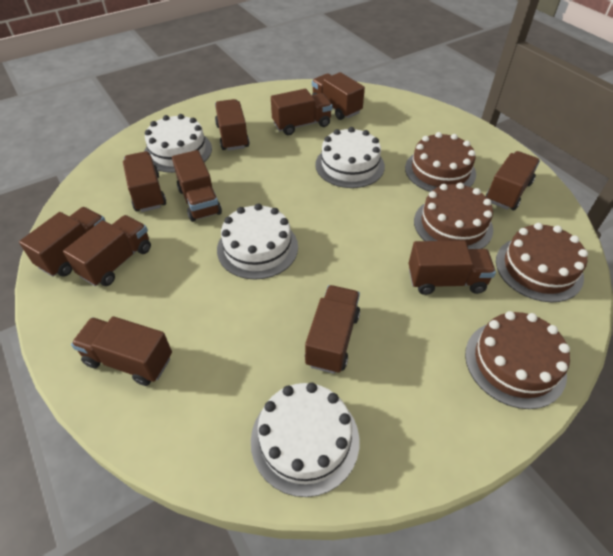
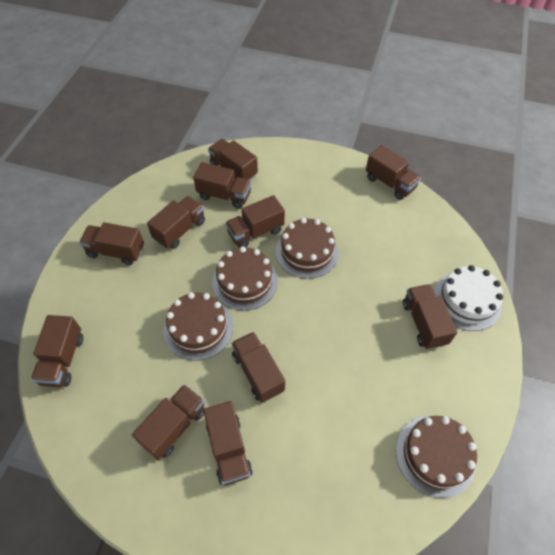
white cake: 4 -> 1

